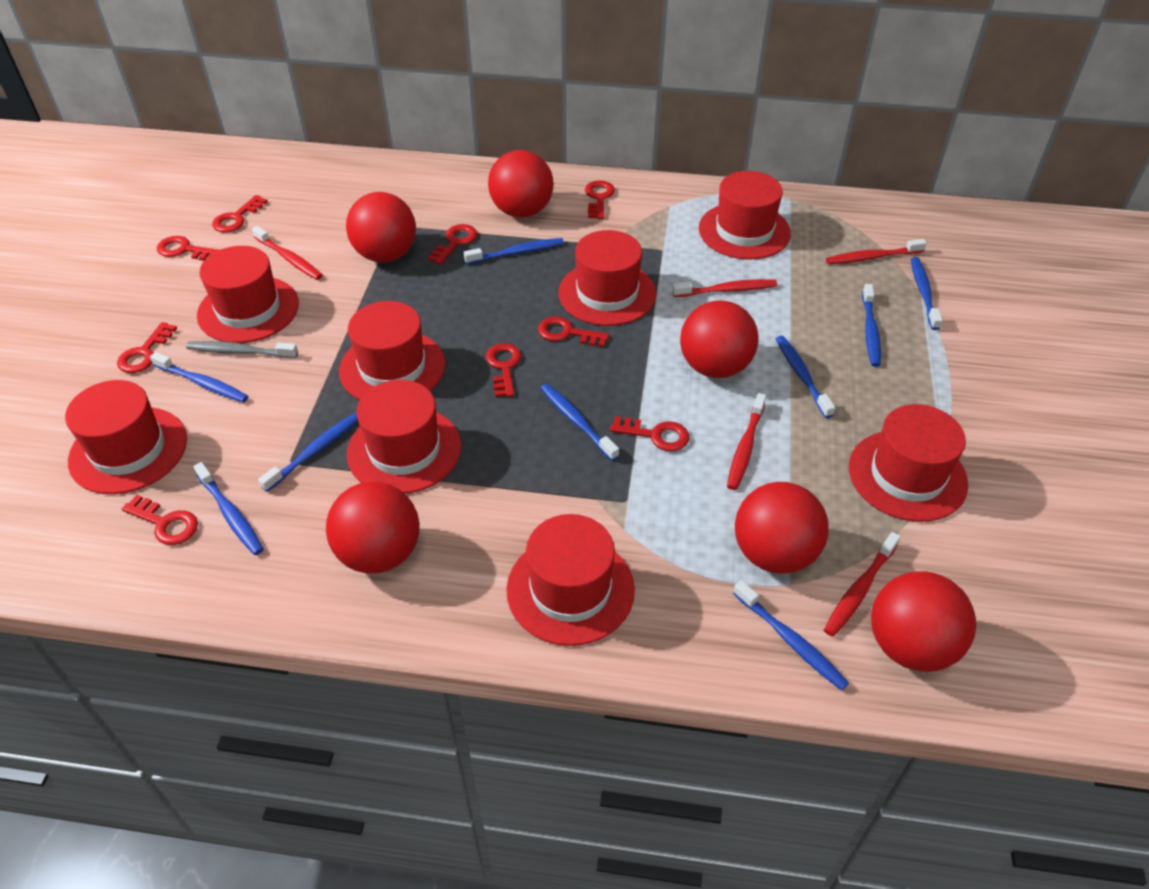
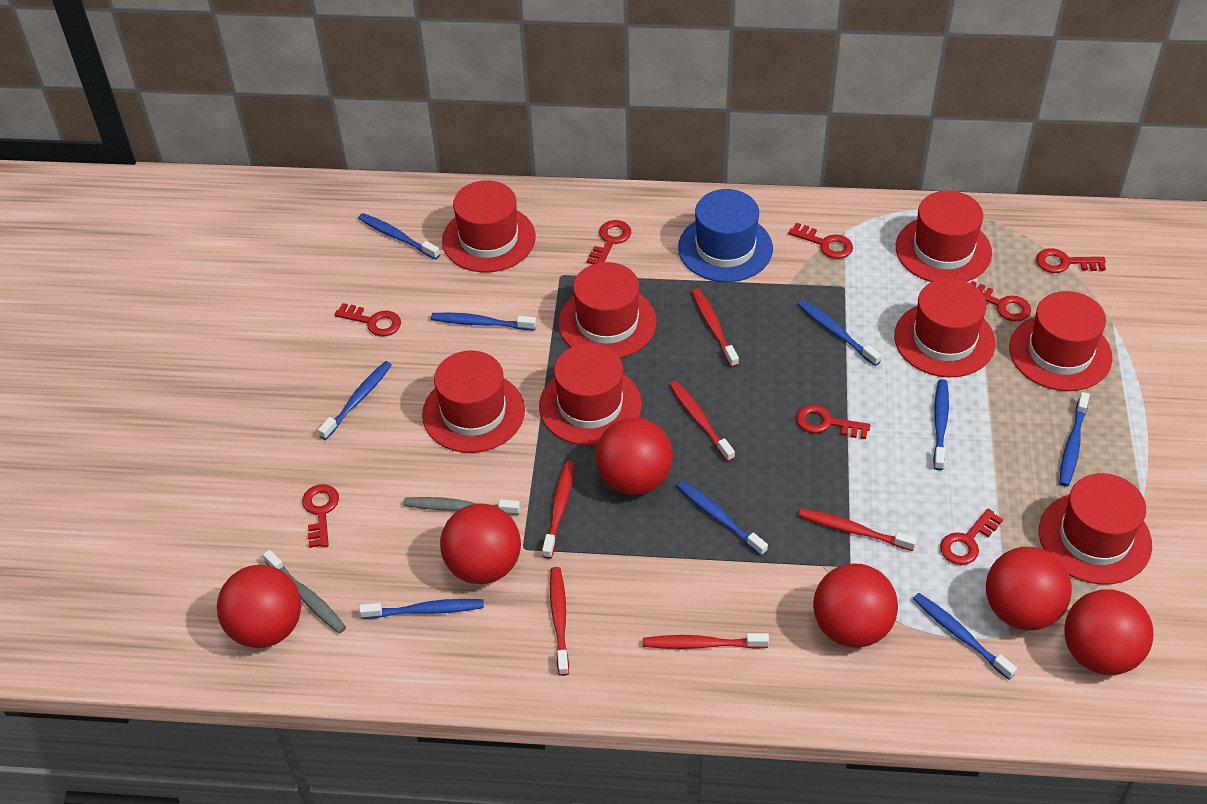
blue hat: 0 -> 1
grey toothbrush: 1 -> 2
red key: 9 -> 8
red toothbrush: 5 -> 6

